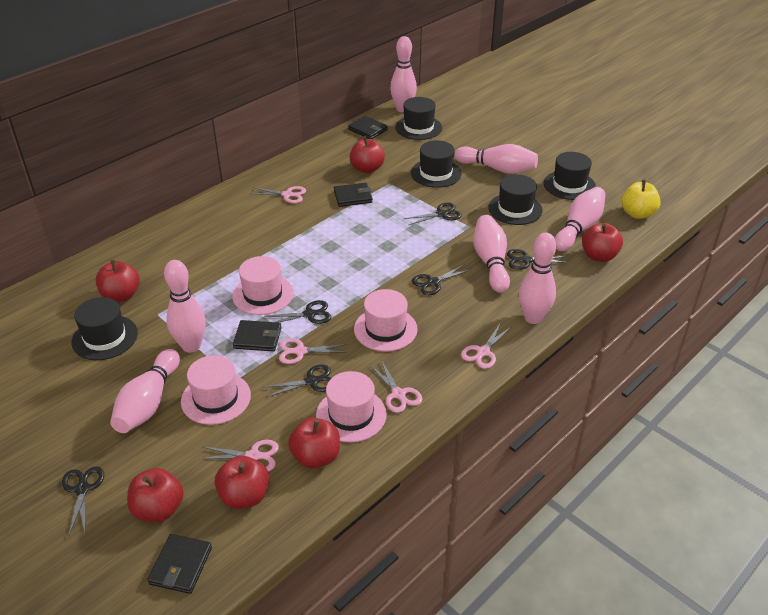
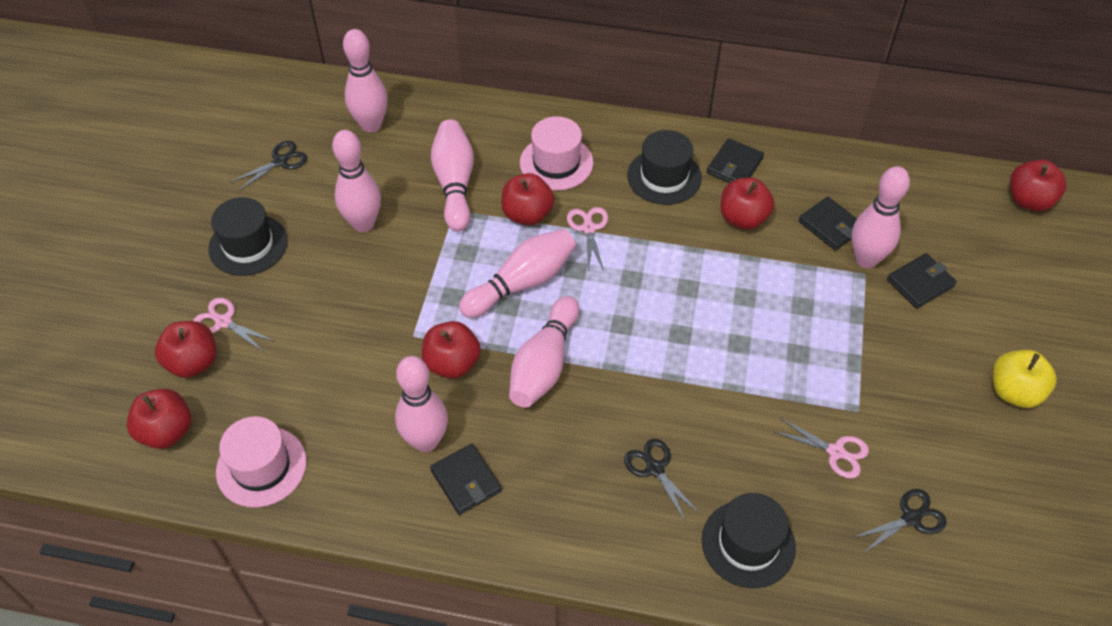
black hat: 5 -> 3
black scissors: 6 -> 3
pink hat: 4 -> 2
pink scissors: 5 -> 3

